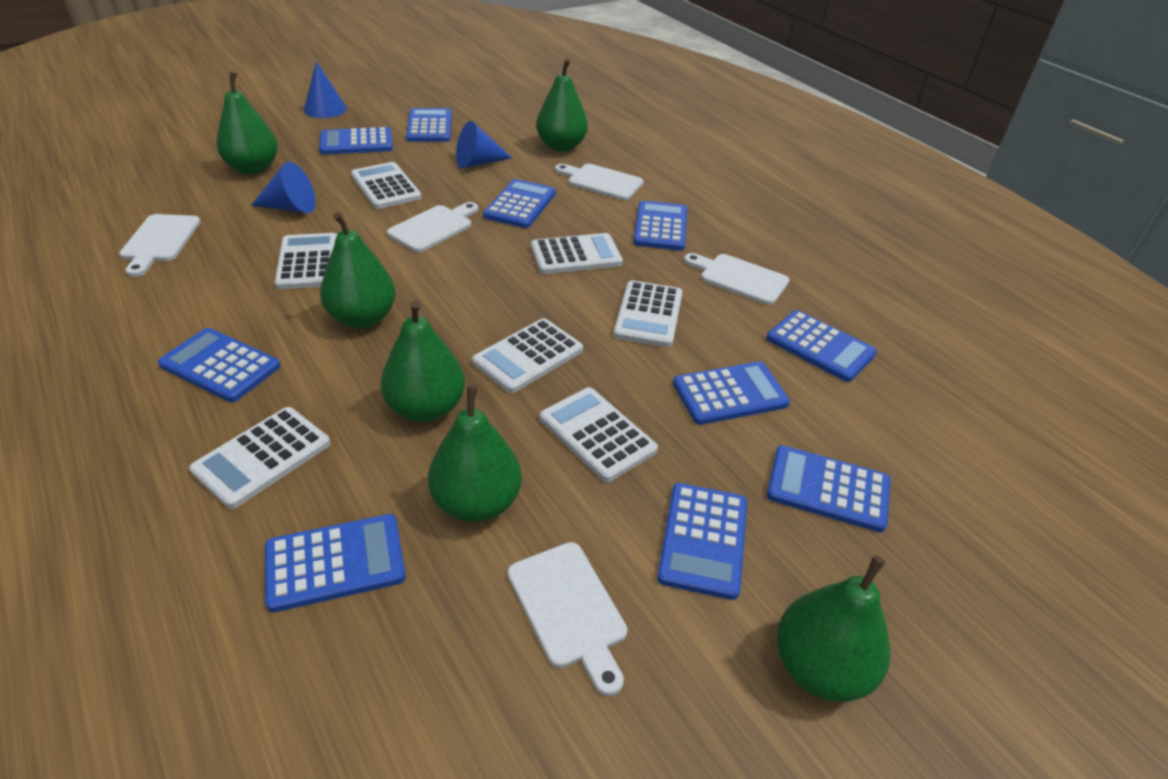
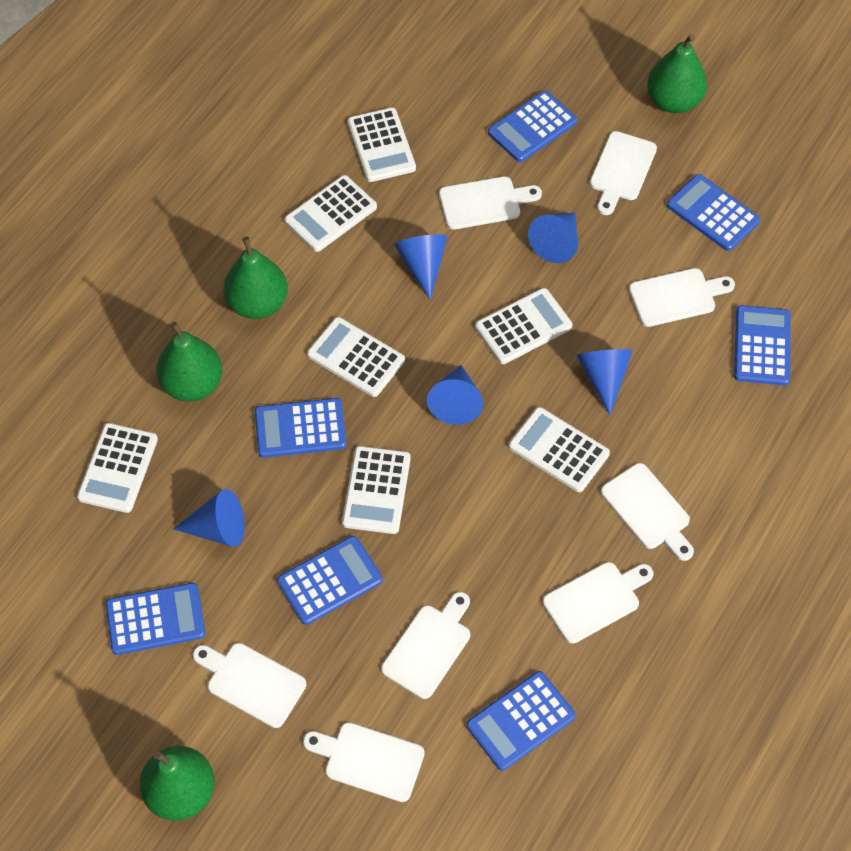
blue calculator: 10 -> 7
blue cone: 3 -> 5
green pear: 6 -> 4
white cutting board: 5 -> 8

